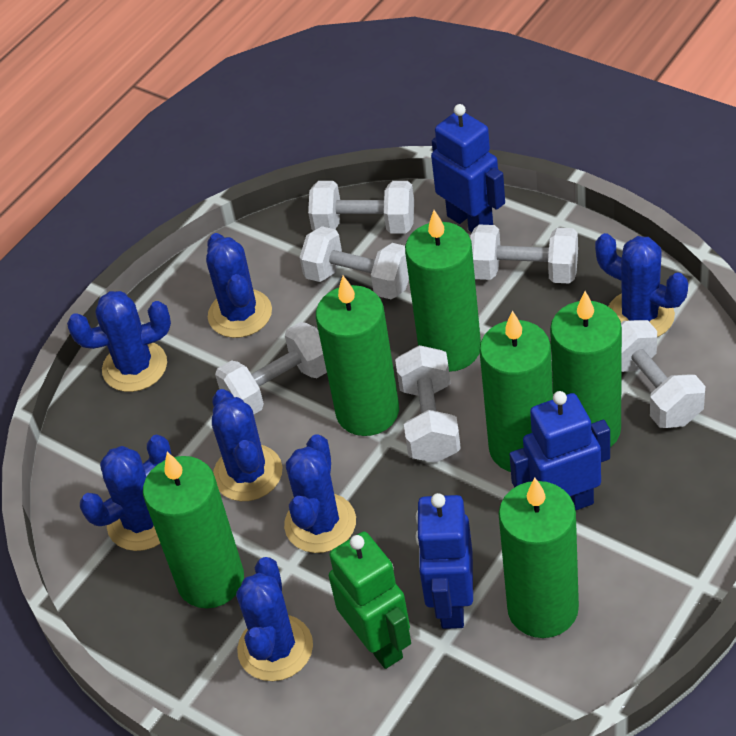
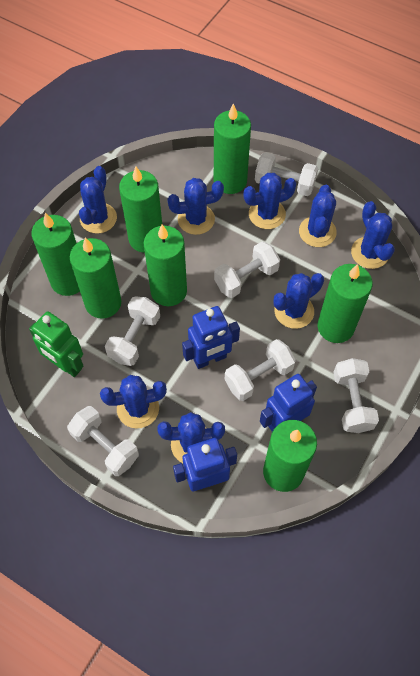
blue cactus: 7 -> 8
green candle: 6 -> 7

